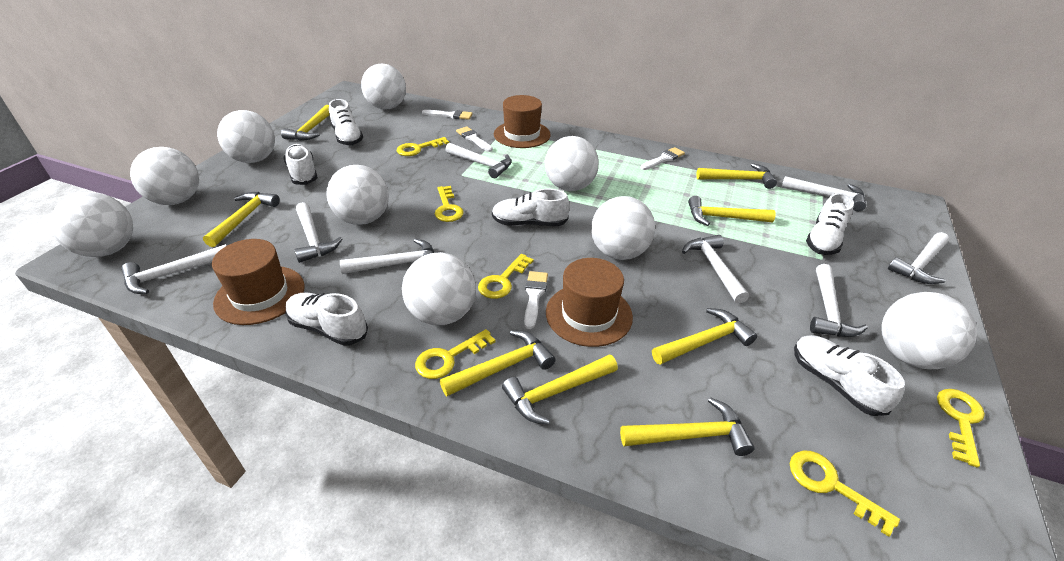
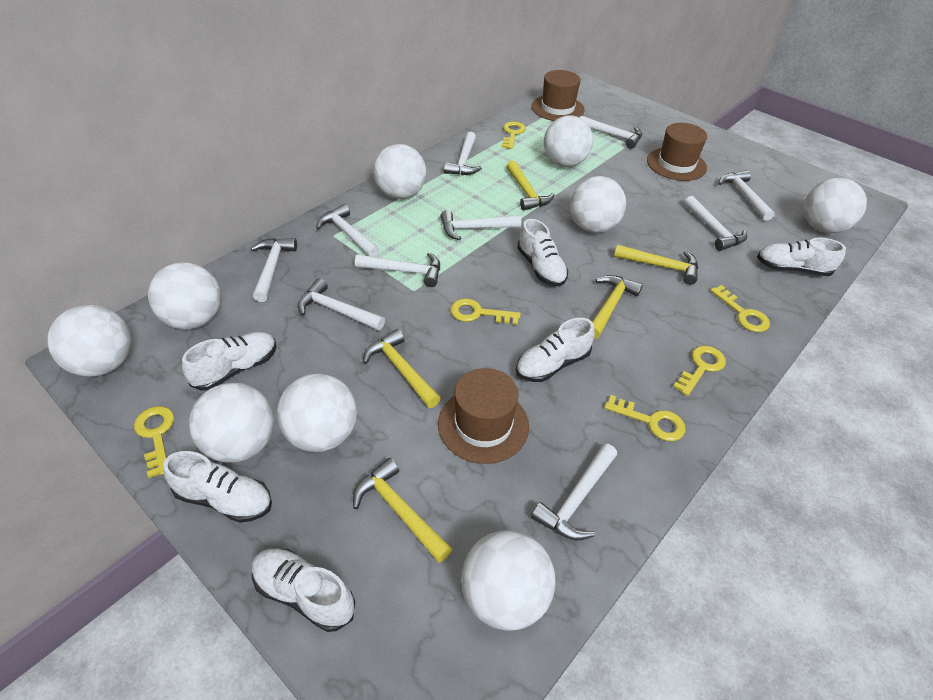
white brush: 4 -> 0
white hammer: 8 -> 10
yellow hammer: 8 -> 5

